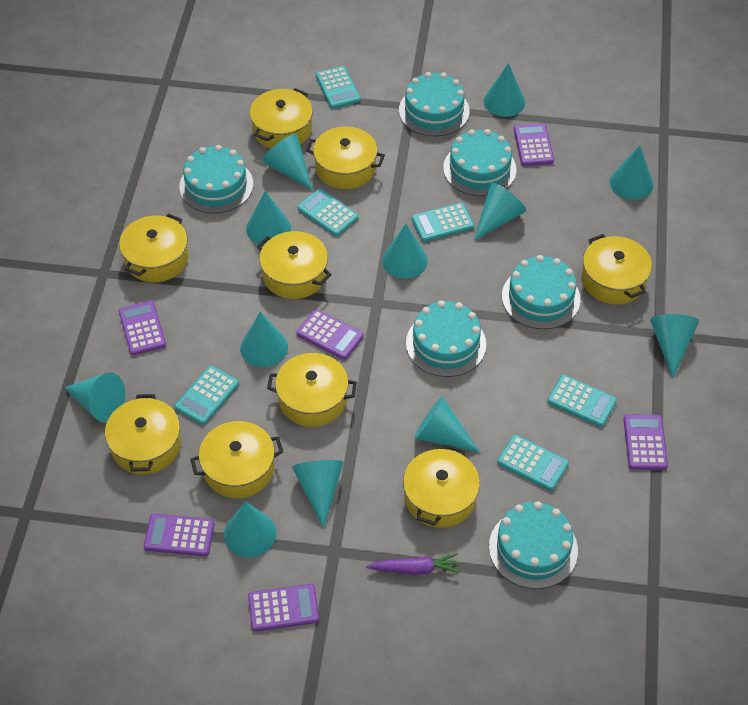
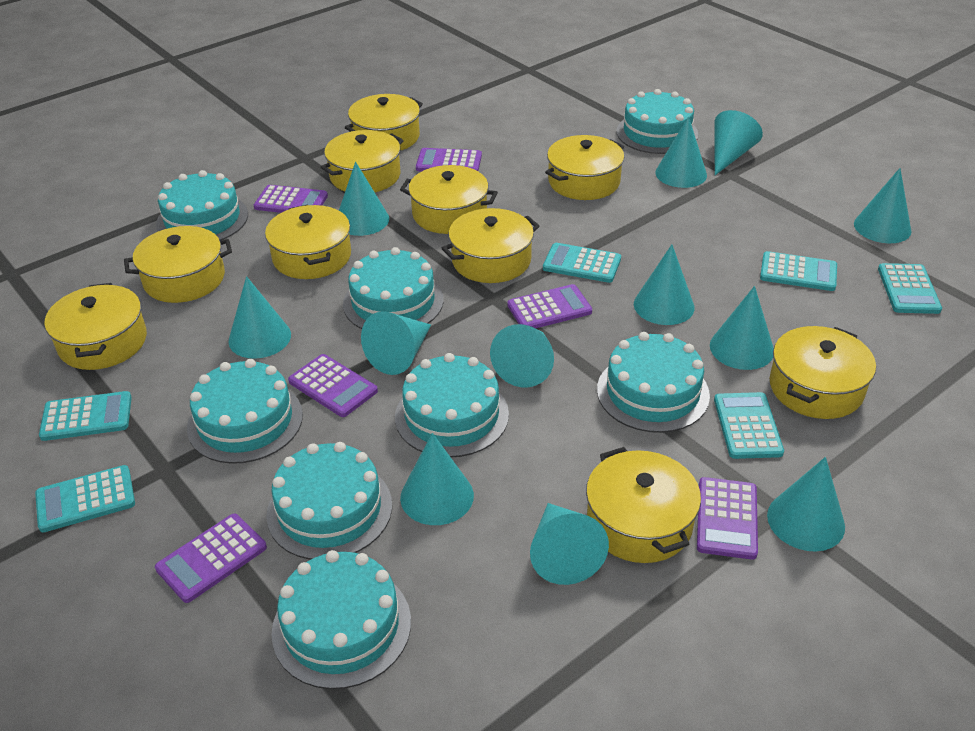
purple carrot: 1 -> 0
turquoise cake: 6 -> 8
yellow pot: 9 -> 10

